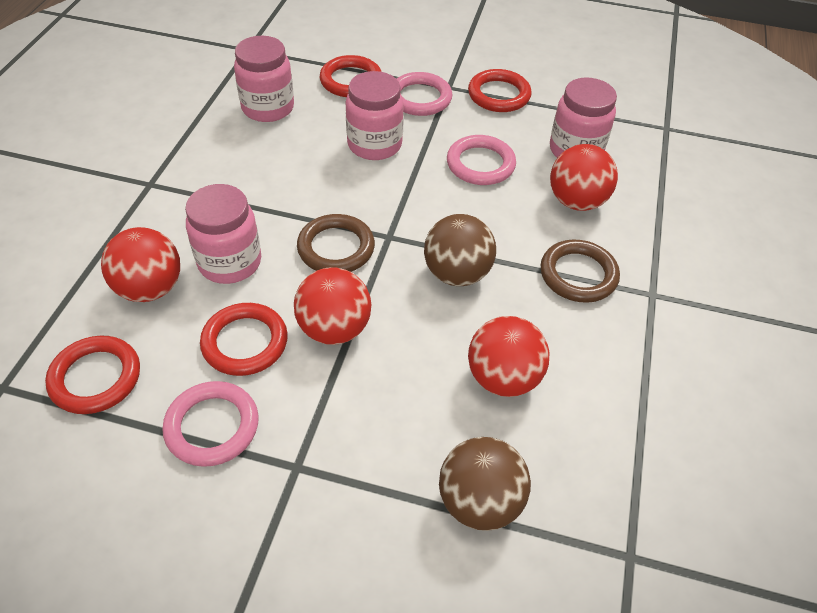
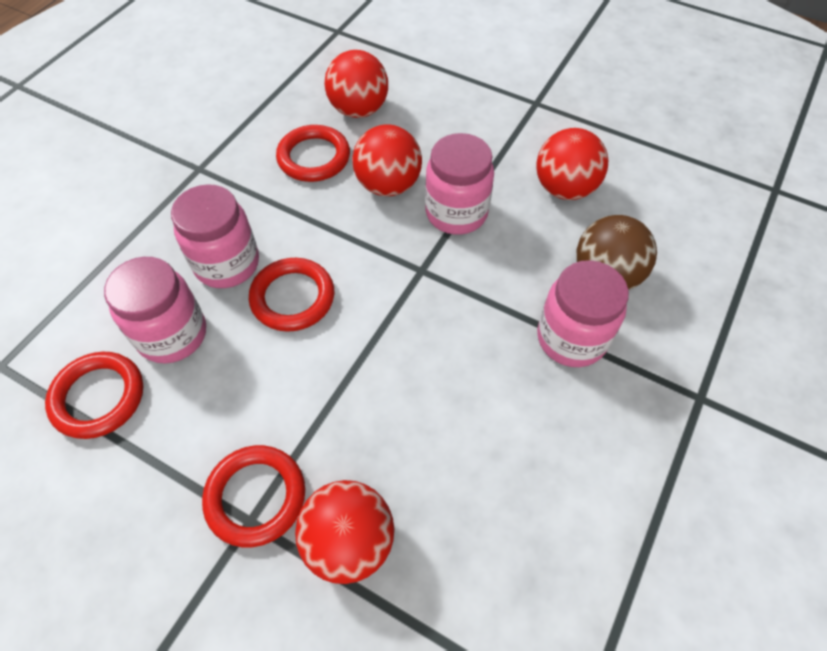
brown ball: 2 -> 1
brown ring: 2 -> 0
pink ring: 3 -> 0

